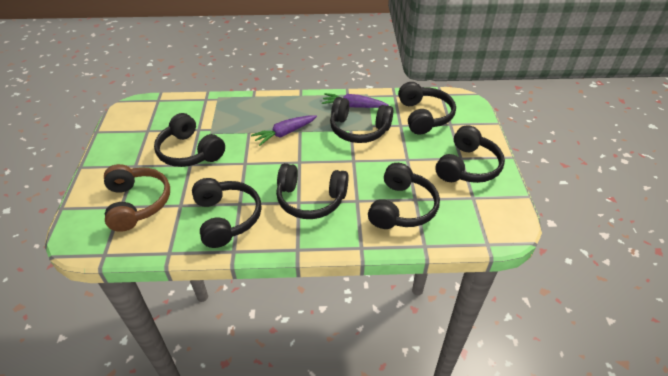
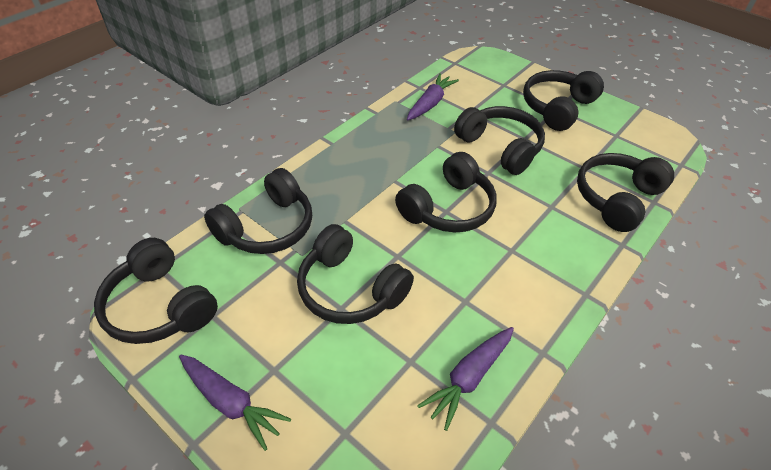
brown headphones: 1 -> 0
purple carrot: 2 -> 3

